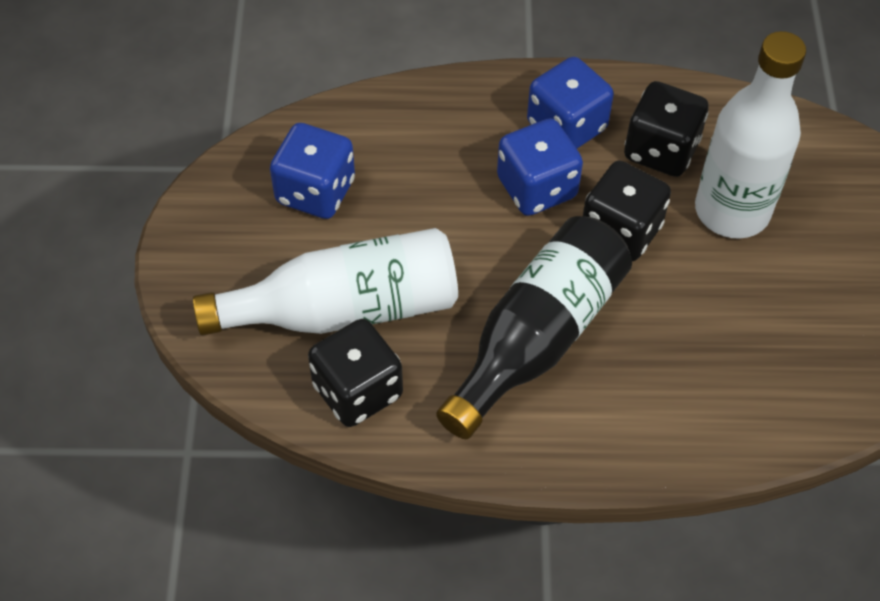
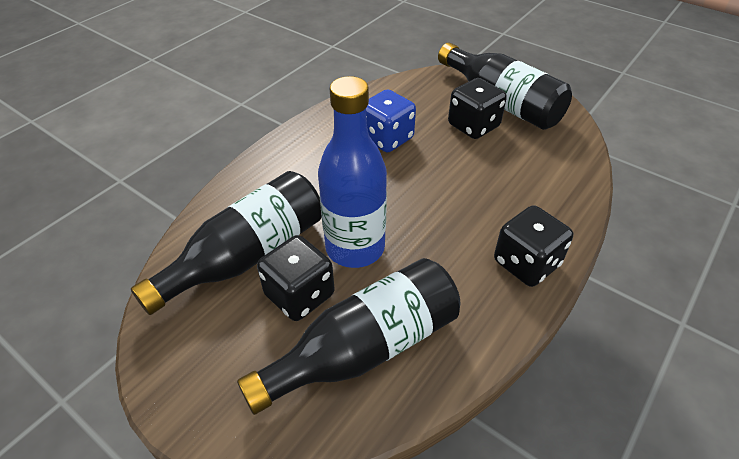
black bottle: 1 -> 3
blue bottle: 0 -> 1
blue dice: 3 -> 1
white bottle: 2 -> 0

